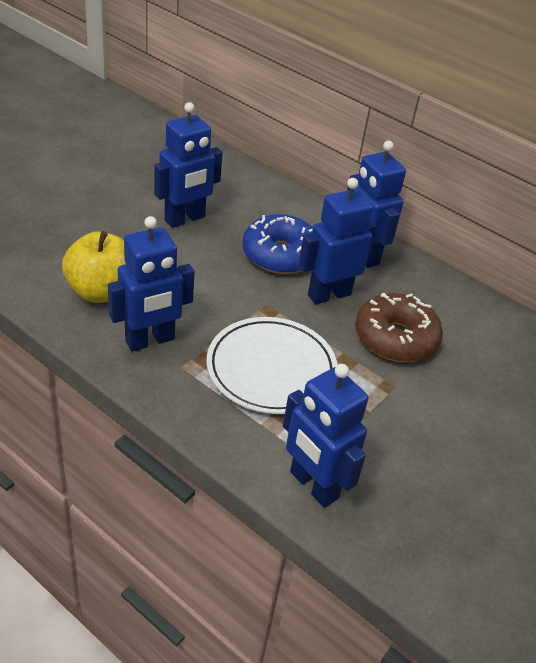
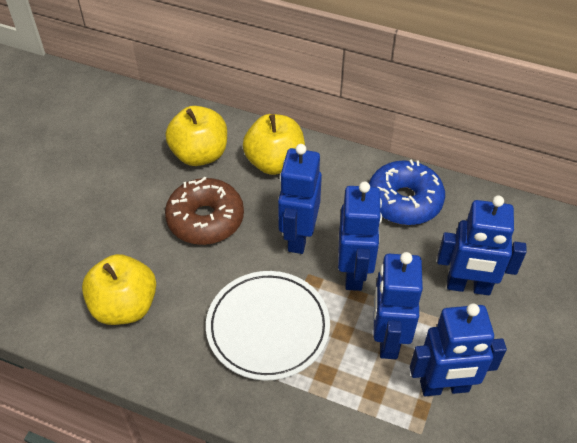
yellow apple: 1 -> 3

